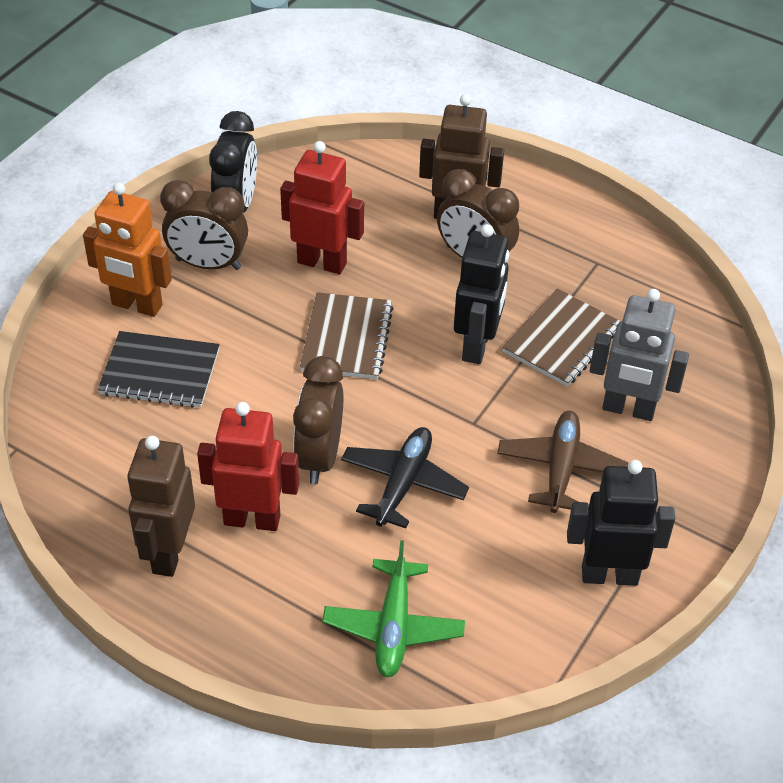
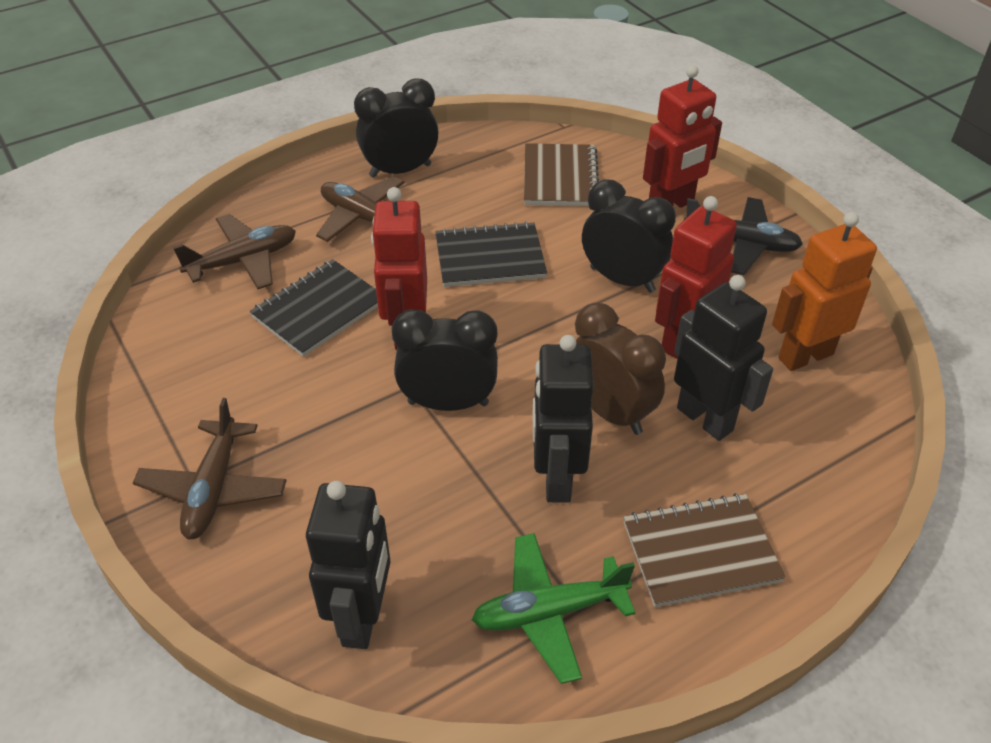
black clock: 1 -> 3
black notebook: 1 -> 2
black robot: 2 -> 3
brown clock: 3 -> 1
brown plane: 1 -> 3
brown robot: 2 -> 0
grey robot: 1 -> 0
red robot: 2 -> 3

